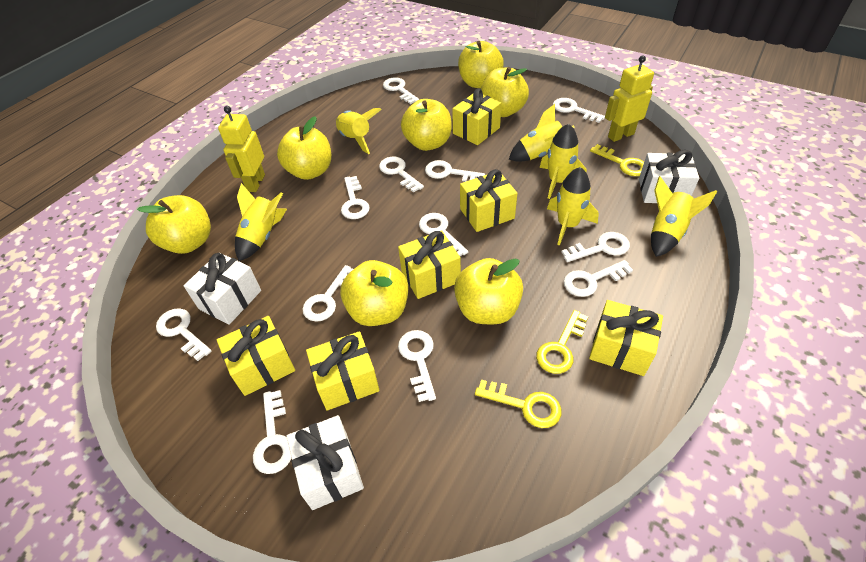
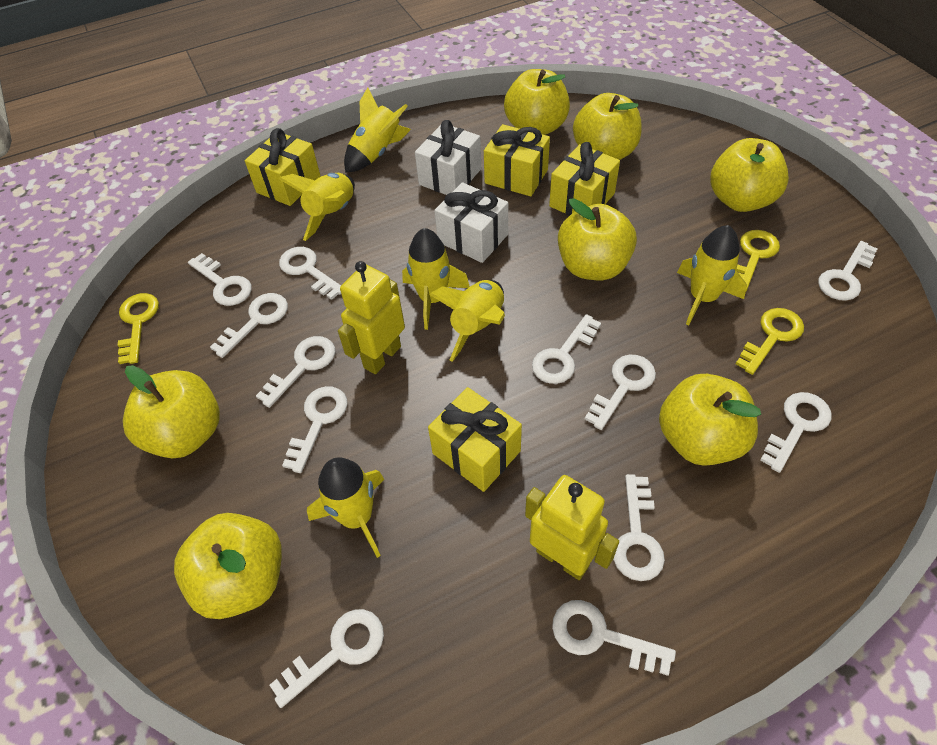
white gift: 3 -> 2
yellow gift: 6 -> 4

